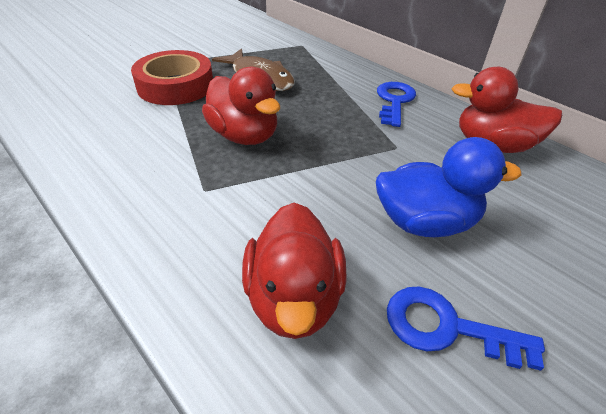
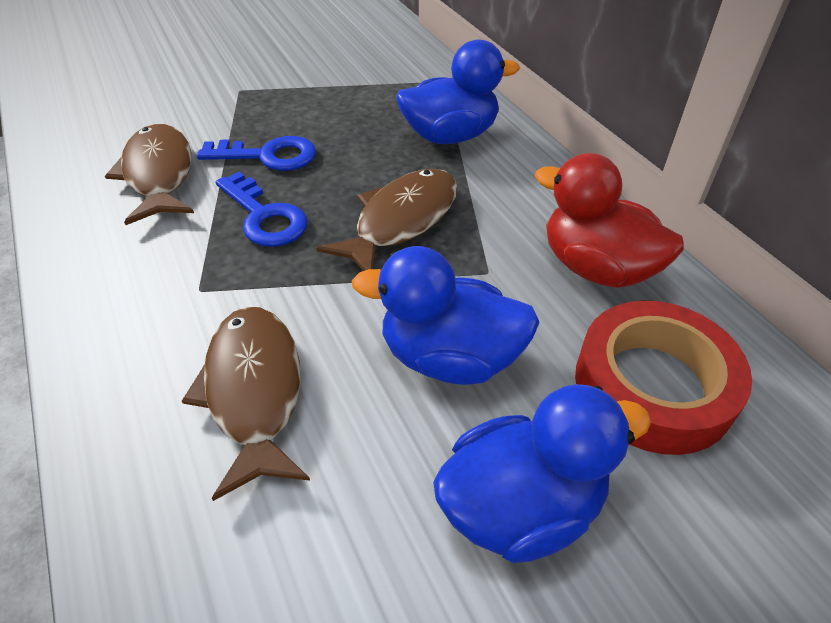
blue duck: 1 -> 3
brown fish: 1 -> 3
red duck: 3 -> 1

